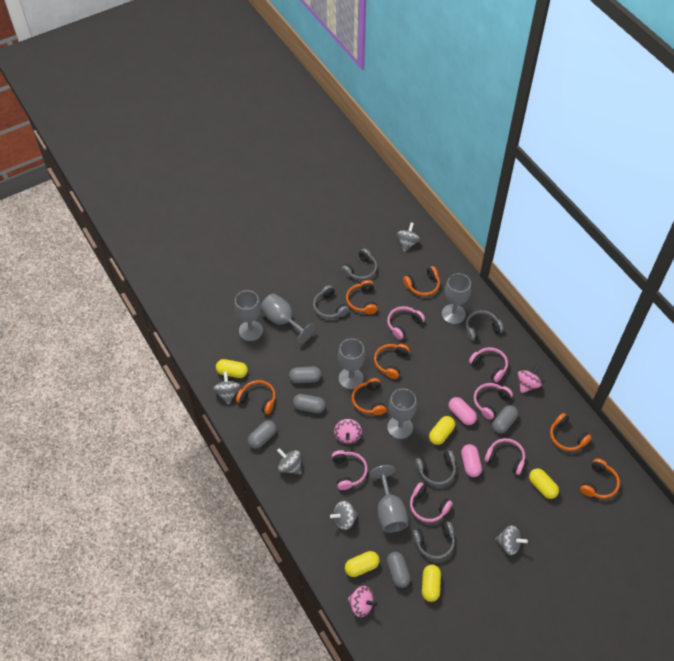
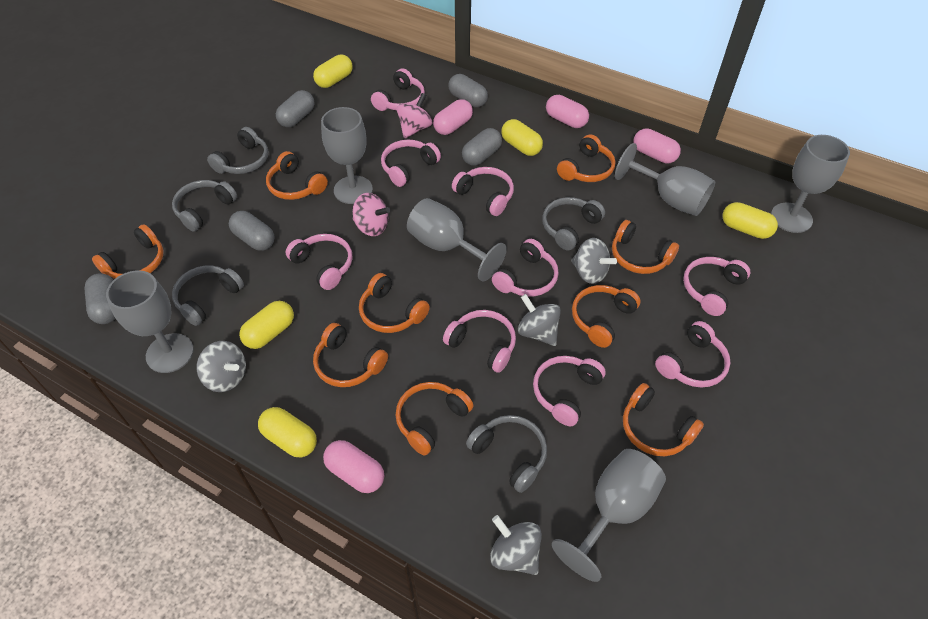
grey spinning top: 5 -> 4
orange headphones: 7 -> 9
pink capsule: 2 -> 4
pink headphones: 6 -> 9
pink spinning top: 3 -> 2

